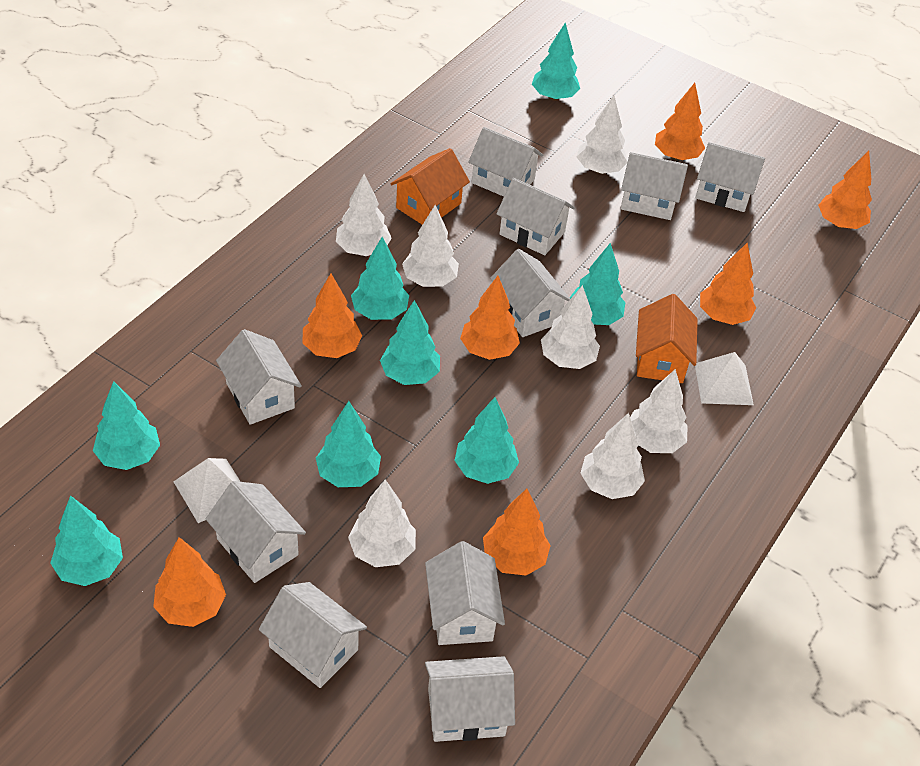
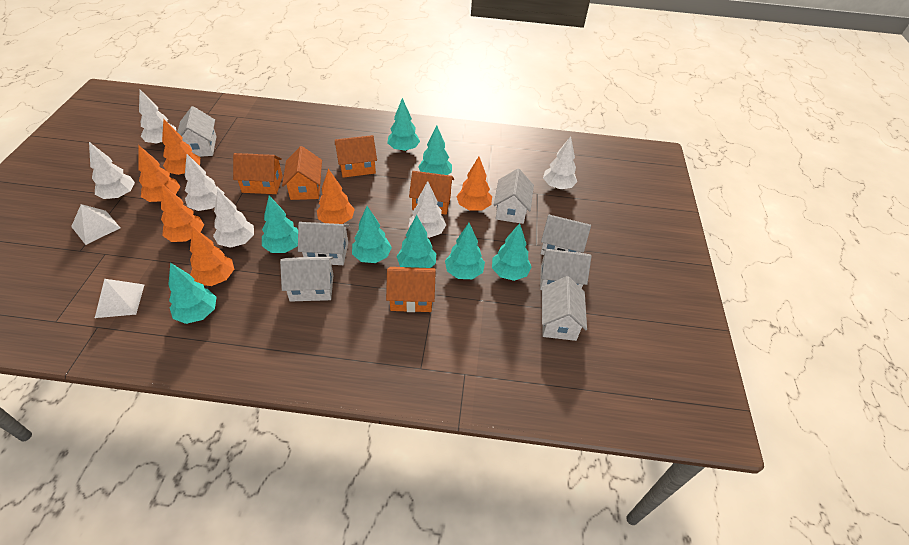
orange house: 2 -> 5
orange tree: 7 -> 6
white house: 10 -> 7
white tree: 7 -> 6

